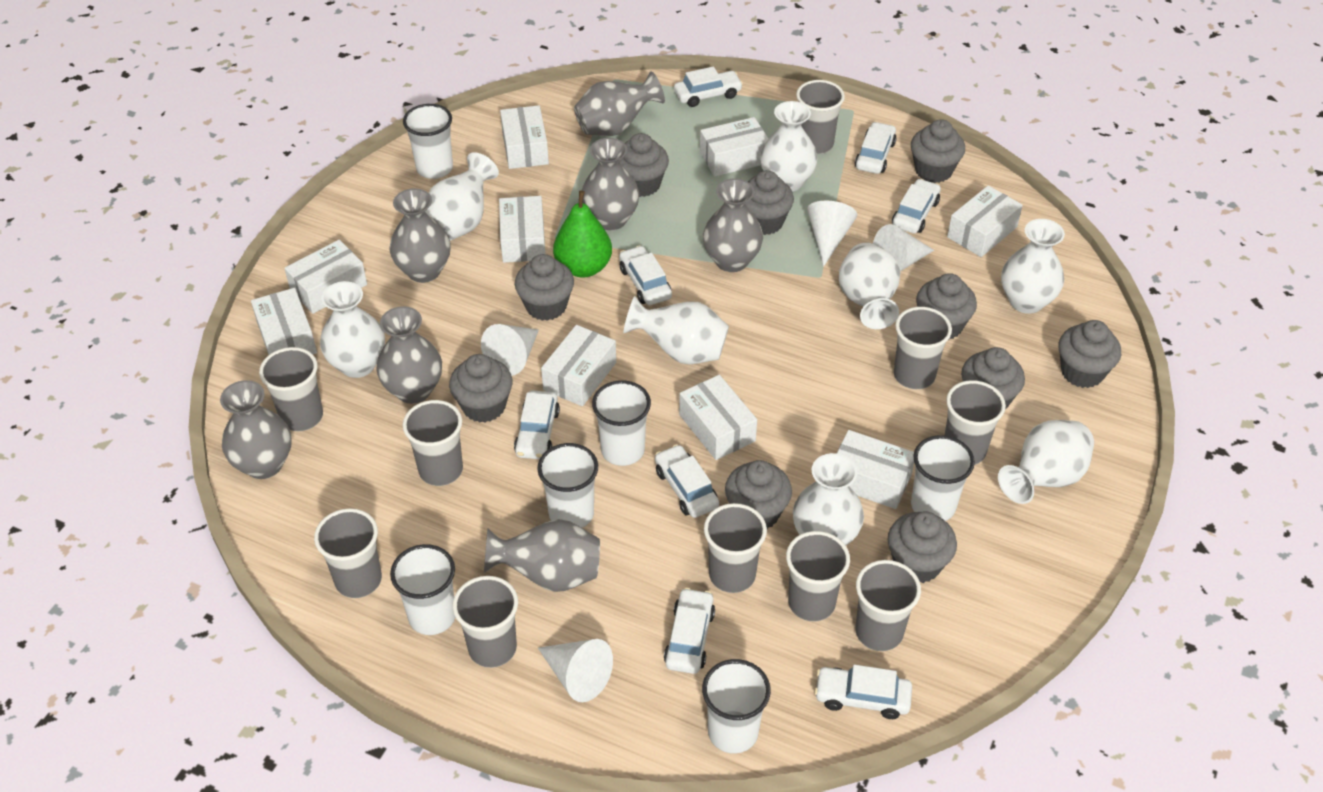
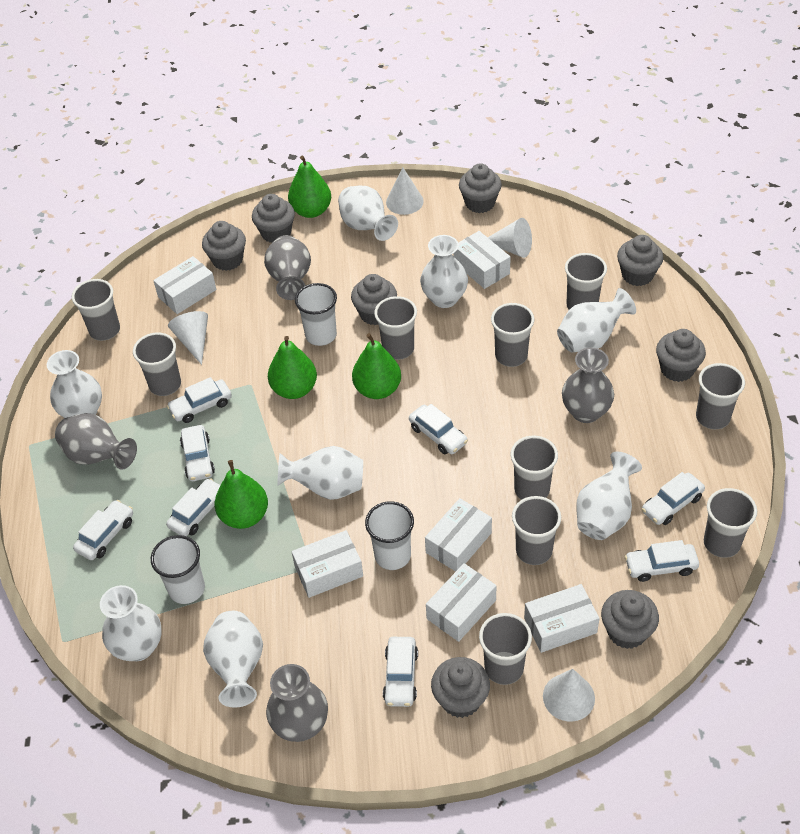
green pear: 1 -> 4
grey cupcake: 10 -> 8
grey vase: 7 -> 4
white box: 9 -> 6
white cup: 6 -> 3

